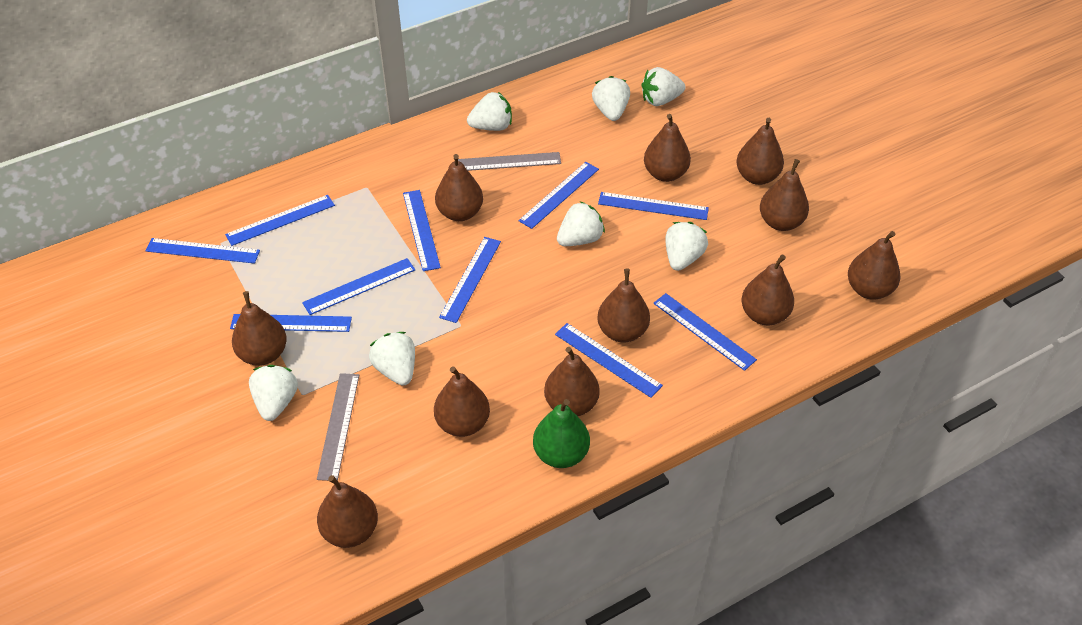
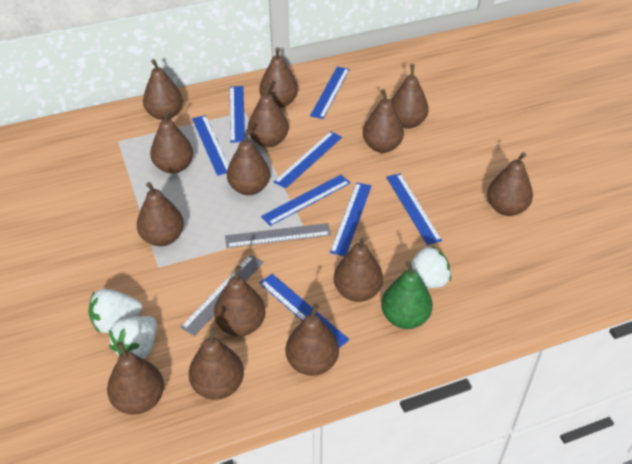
blue ruler: 10 -> 8
brown pear: 11 -> 14
white strawberry: 7 -> 3

